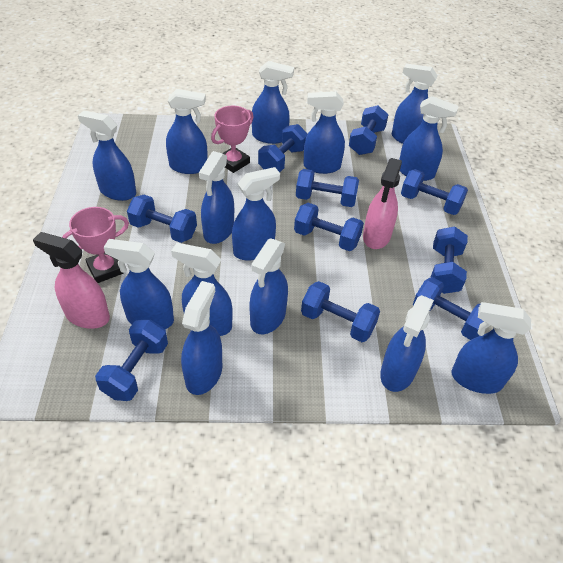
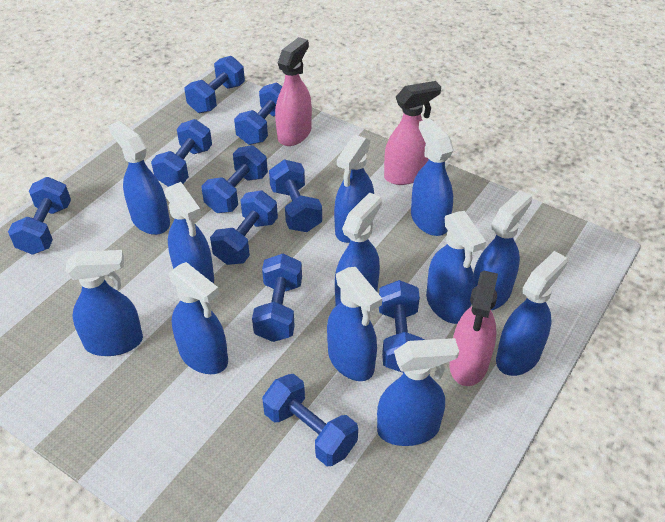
blue spray bottle: 14 -> 12
pink spray bottle: 2 -> 3
pink trophy: 2 -> 0

